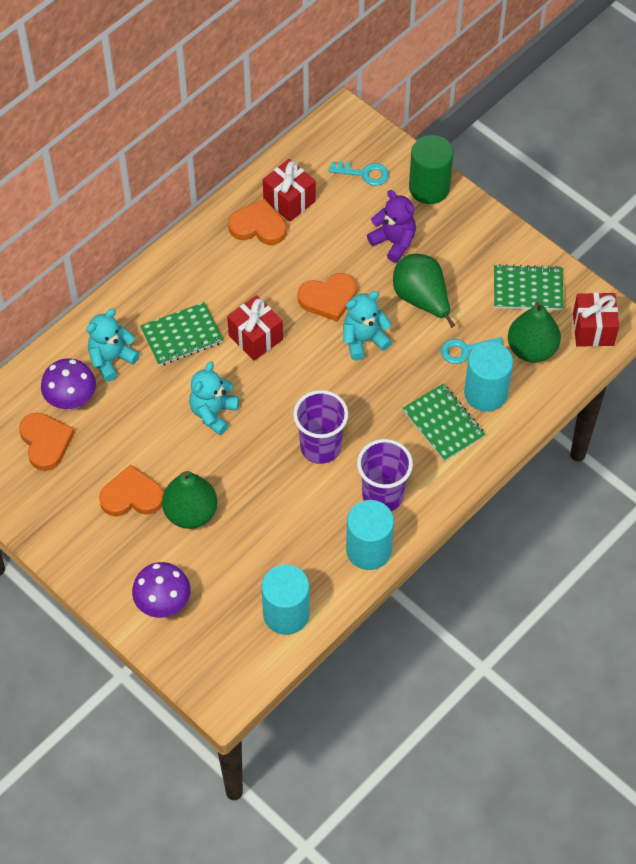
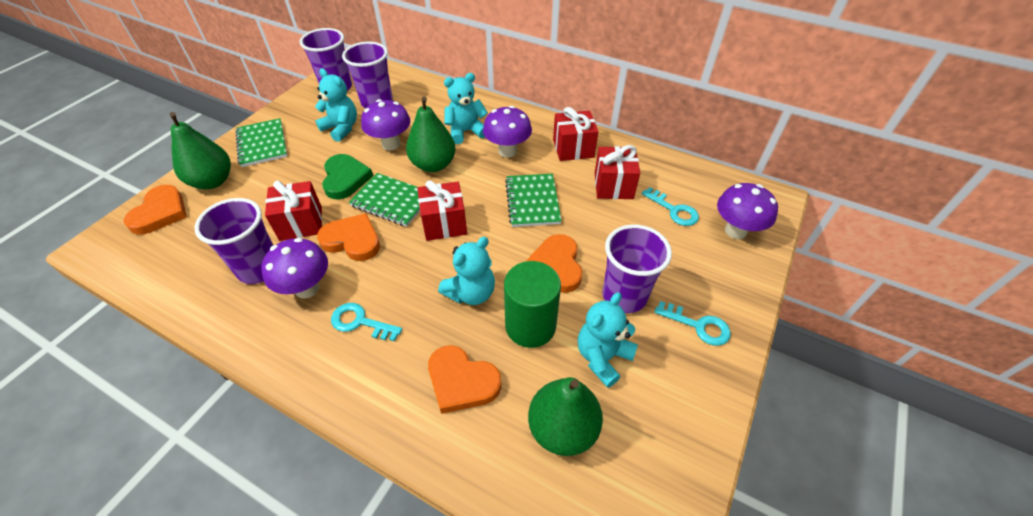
green heart: 0 -> 1
purple cup: 2 -> 4
purple mushroom: 2 -> 4
purple teddy bear: 1 -> 0
red gift: 3 -> 4
turquoise cylinder: 3 -> 0
turquoise key: 2 -> 3
turquoise teddy bear: 3 -> 4

